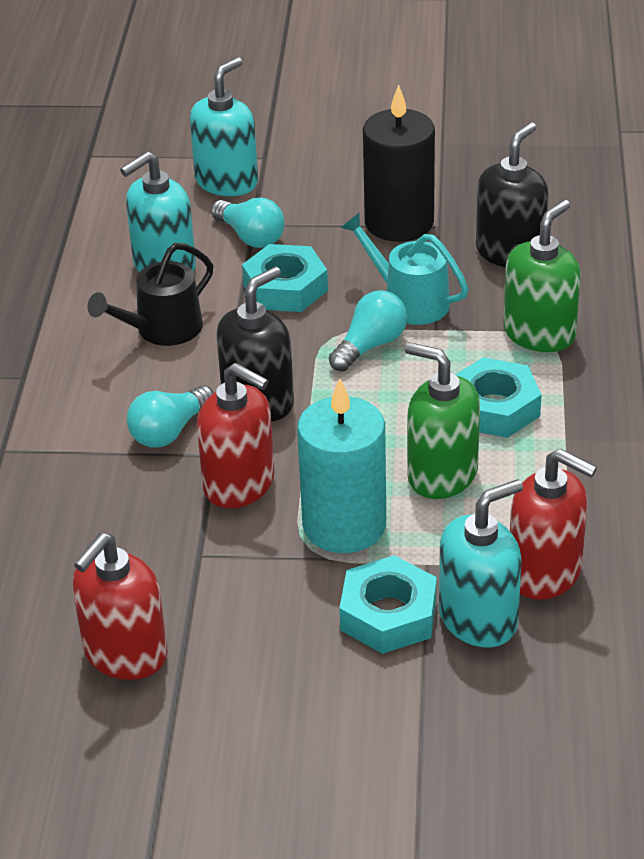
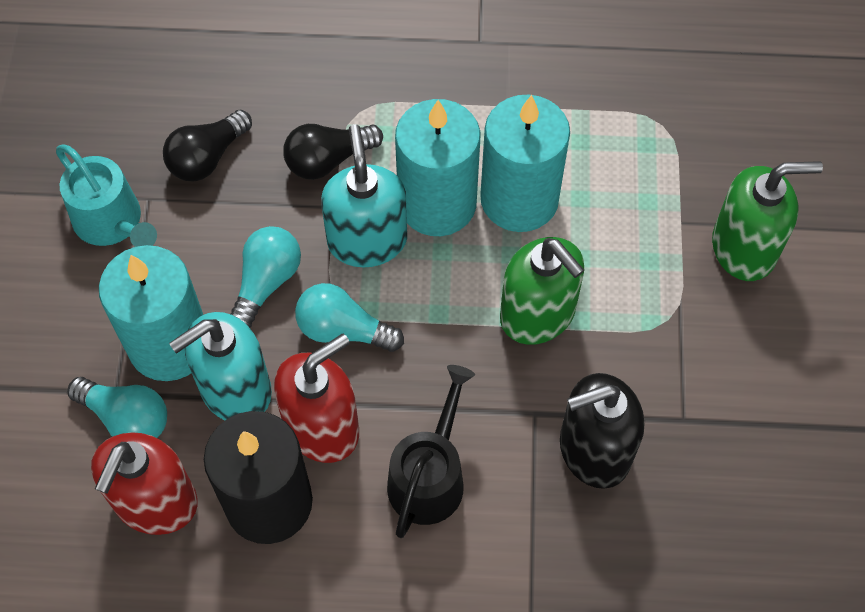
black light bulb: 0 -> 2
black soap dispenser: 2 -> 1
red soap dispenser: 3 -> 2
turquoise candle: 1 -> 3
turquoise nut: 3 -> 0
turquoise soap dispenser: 3 -> 2

